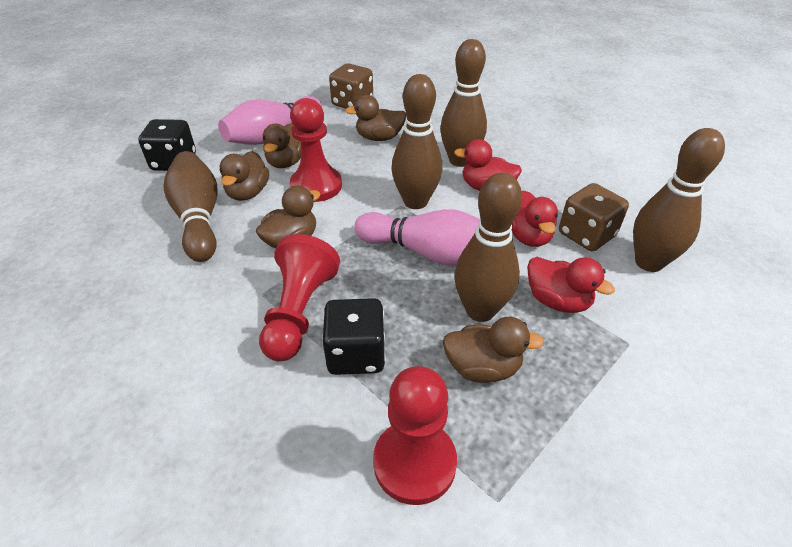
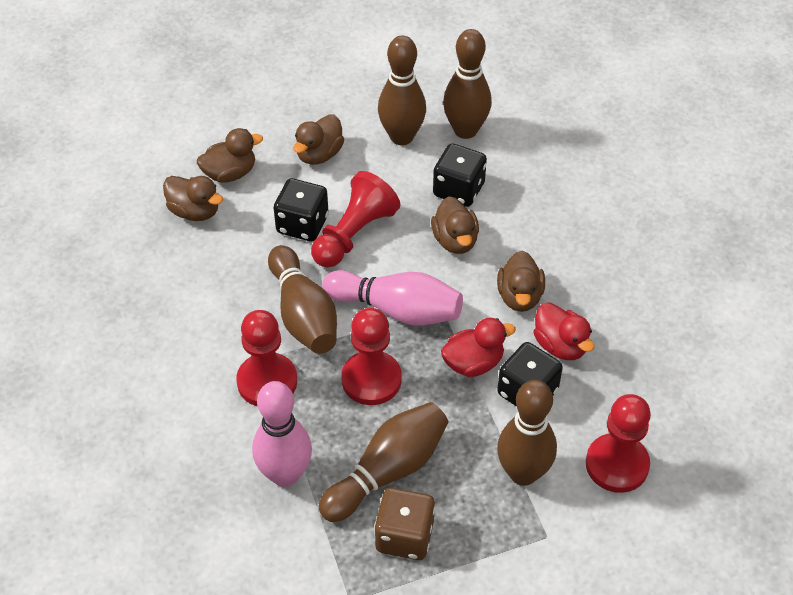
black dice: 2 -> 3
brown dice: 2 -> 1
red duck: 3 -> 2
red pawn: 3 -> 4

